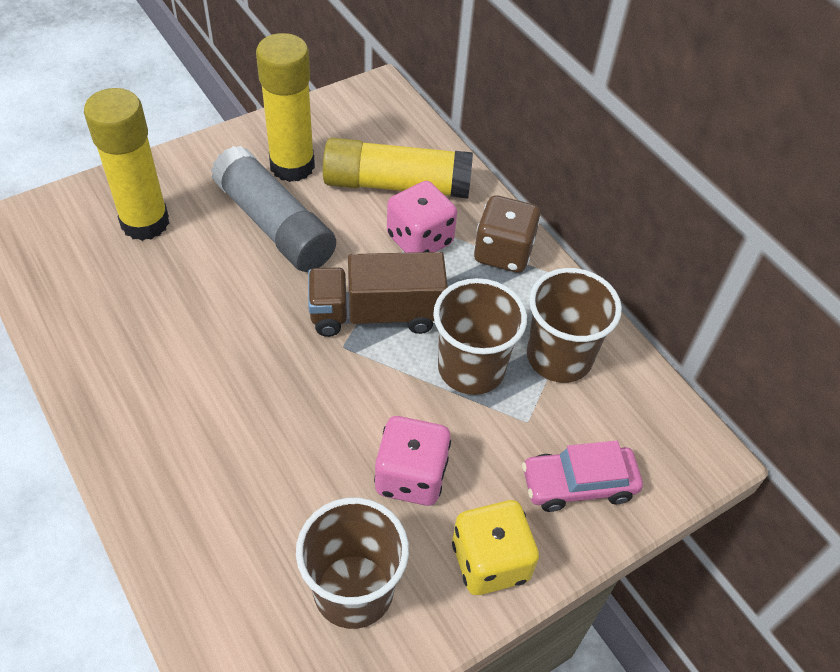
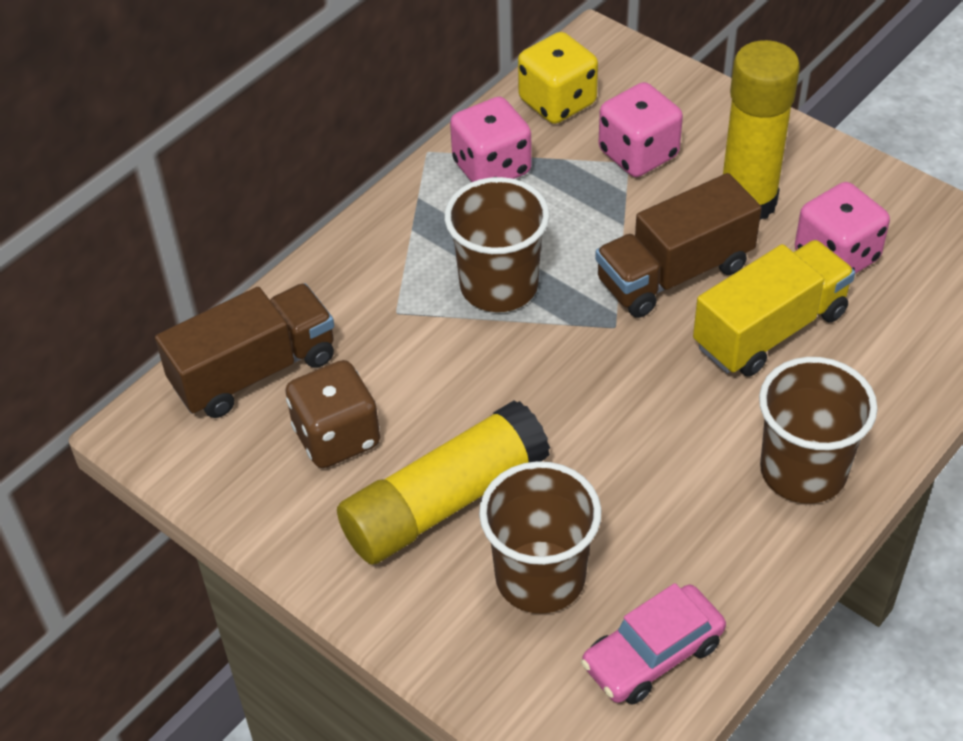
brown truck: 1 -> 2
grey glue stick: 1 -> 0
pink dice: 2 -> 3
yellow glue stick: 3 -> 2
yellow truck: 0 -> 1

